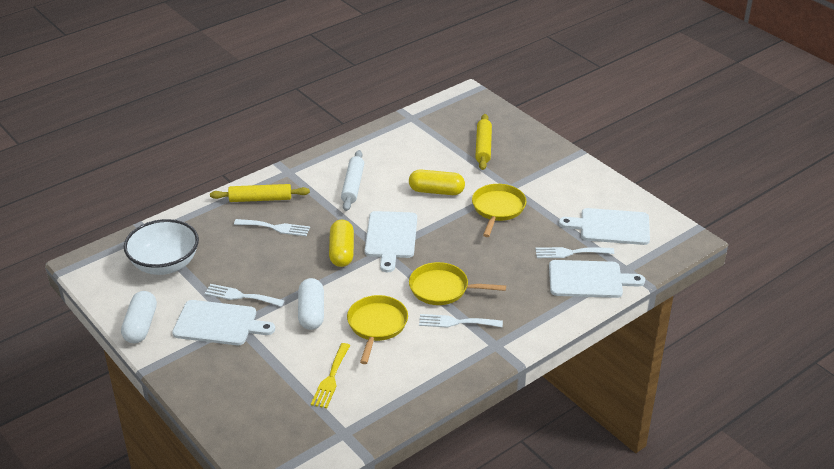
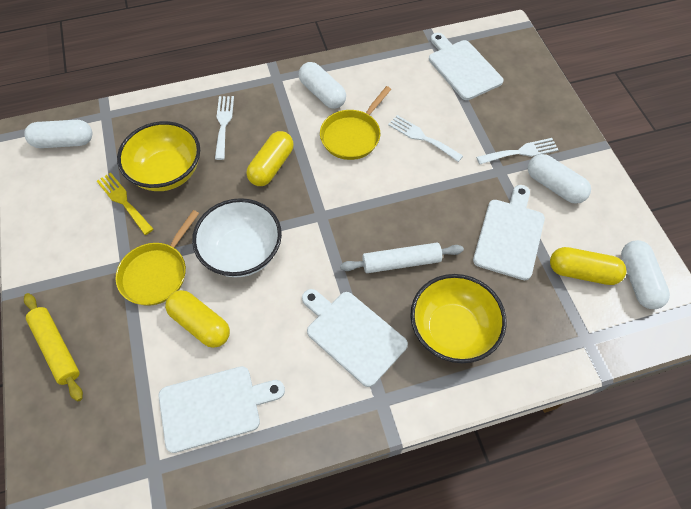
white capsule: 2 -> 4
white fork: 4 -> 3
yellow bowl: 0 -> 2
yellow capsule: 2 -> 3
yellow pan: 3 -> 2
yellow rolling pin: 2 -> 1

